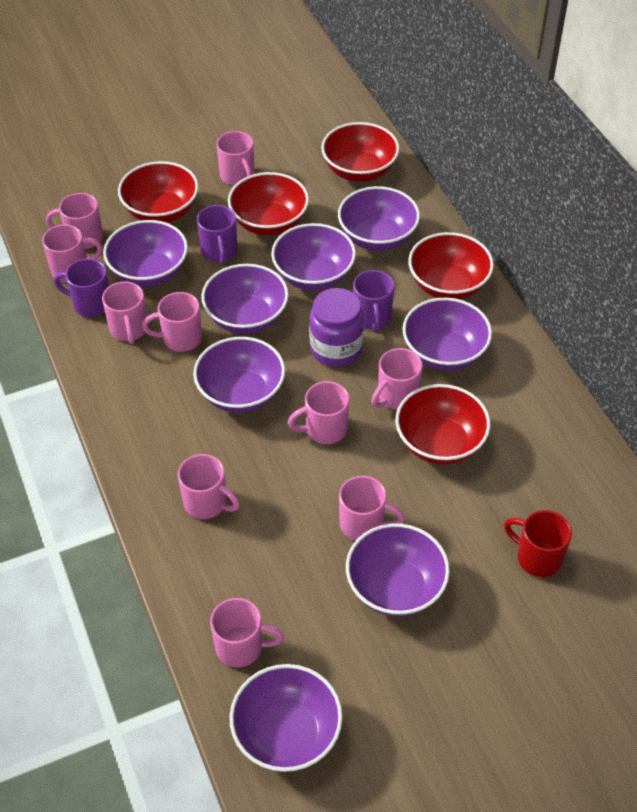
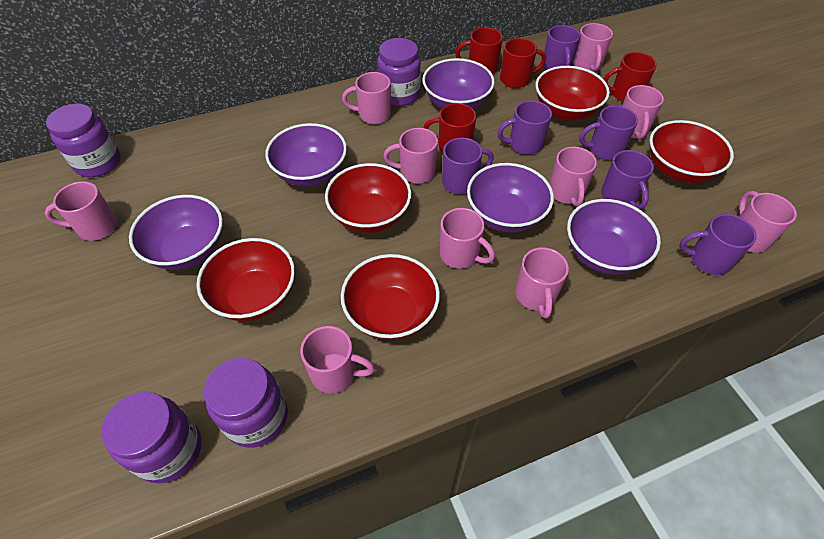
purple bowl: 8 -> 5
purple jar: 1 -> 4
purple mug: 3 -> 6
red mug: 1 -> 4

